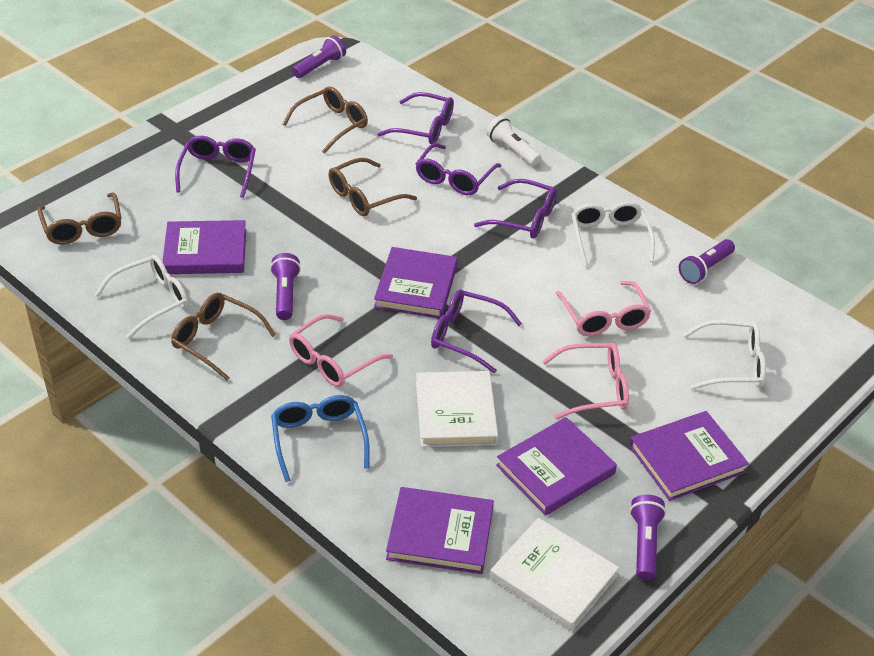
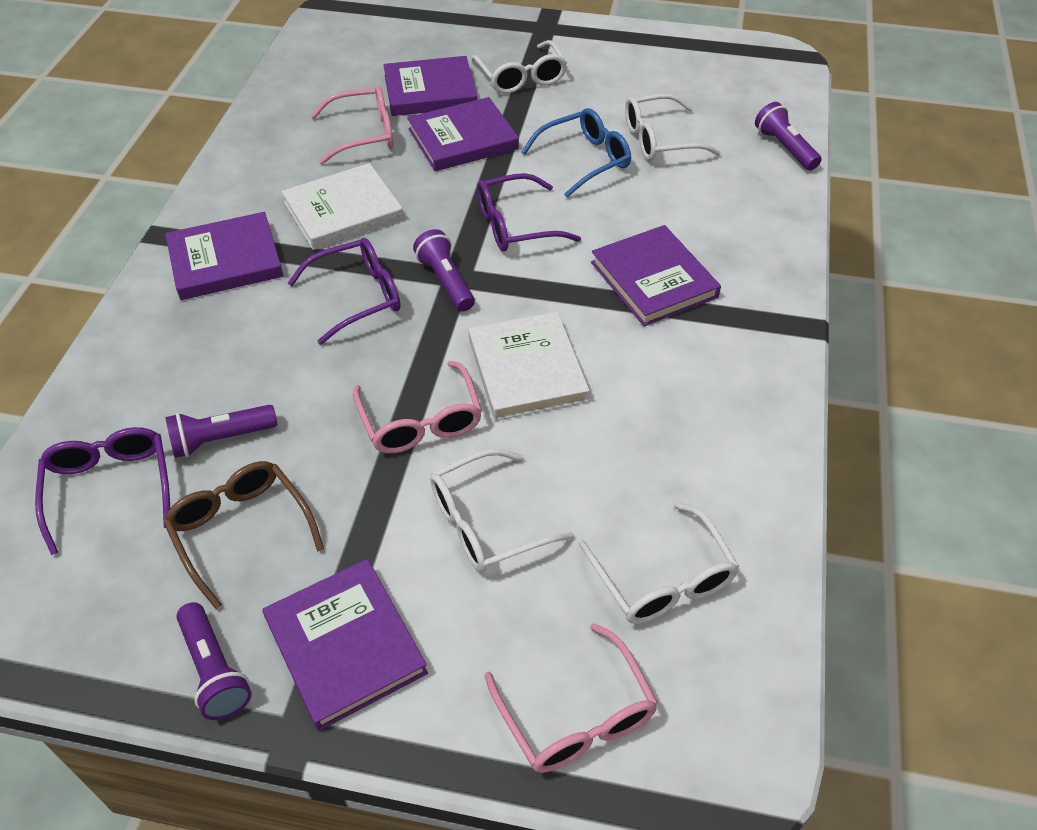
brown glasses: 4 -> 1
purple glasses: 5 -> 3
white flashlight: 1 -> 0
white glasses: 3 -> 4

